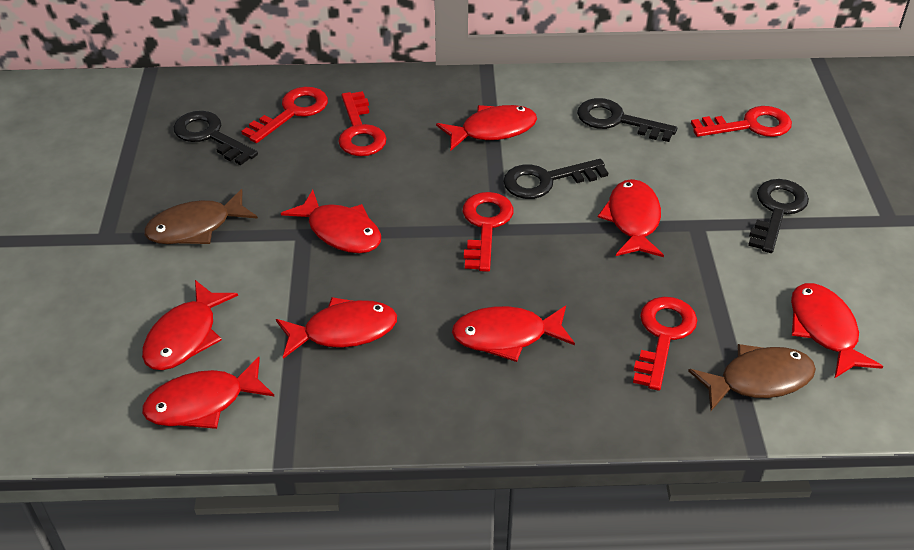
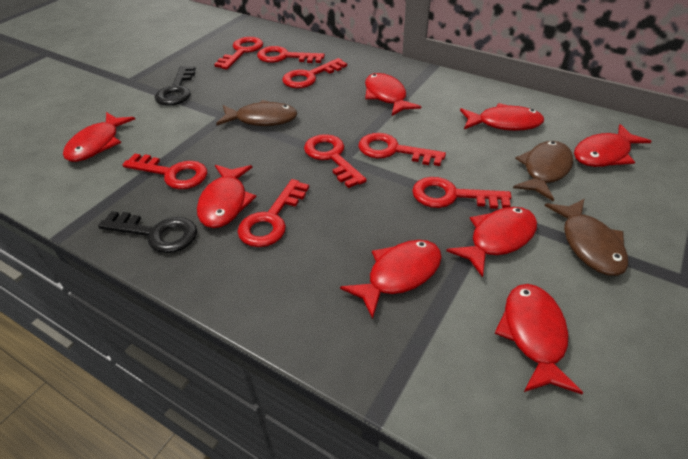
black key: 4 -> 2
brown fish: 2 -> 3
red key: 5 -> 8

